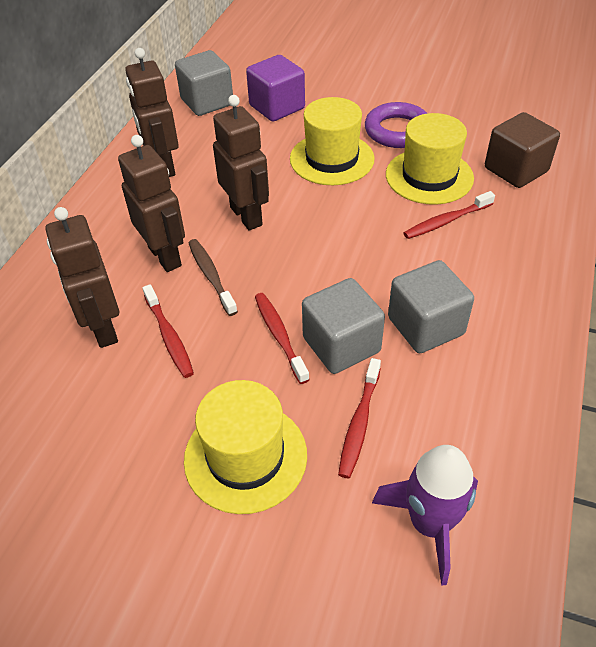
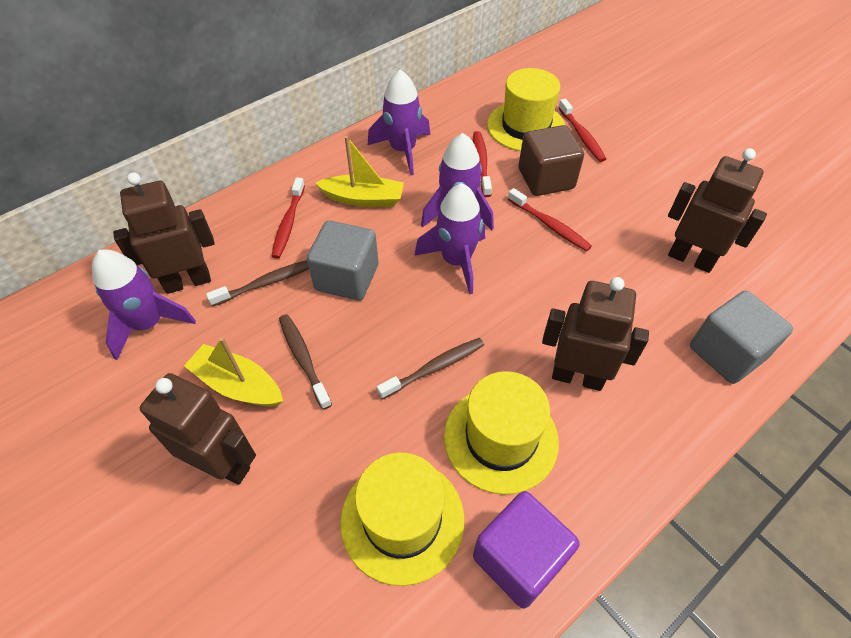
brown toothbrush: 1 -> 3
grey cube: 3 -> 2
purple ring: 1 -> 0
purple rocket: 1 -> 4
yellow boat: 0 -> 2

